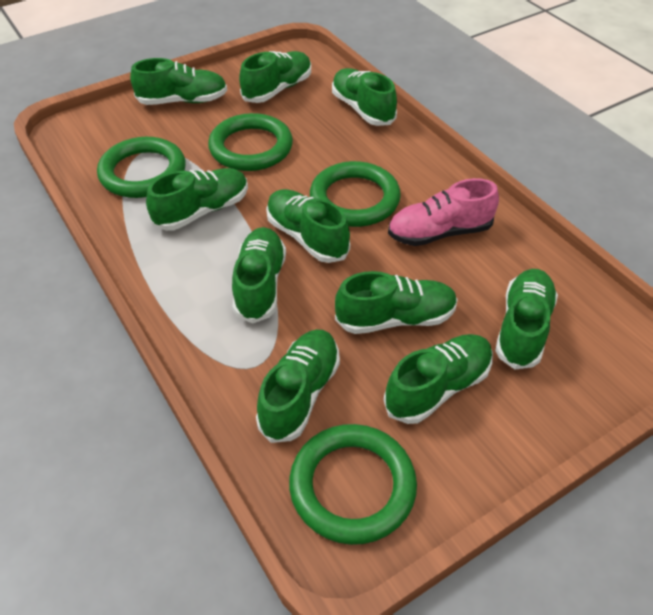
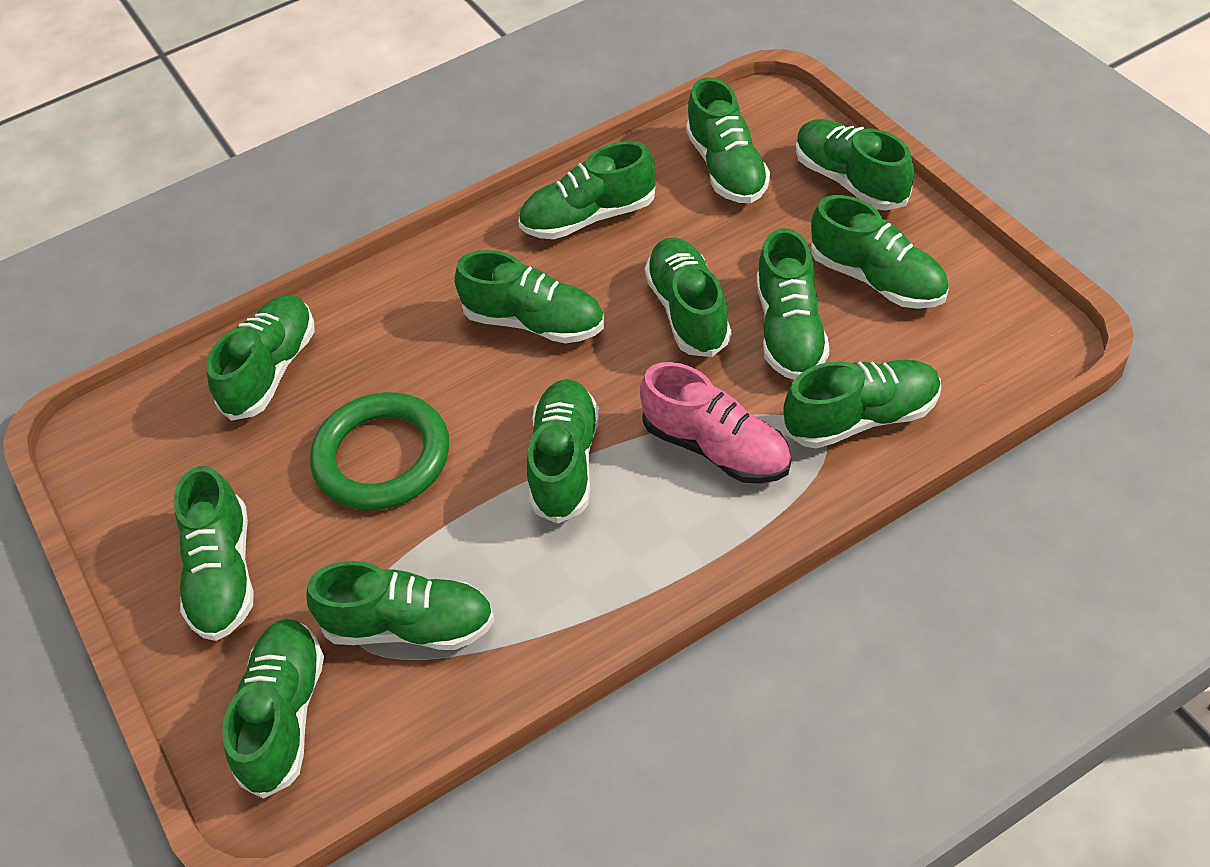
green ring: 4 -> 1
green shoe: 10 -> 13

